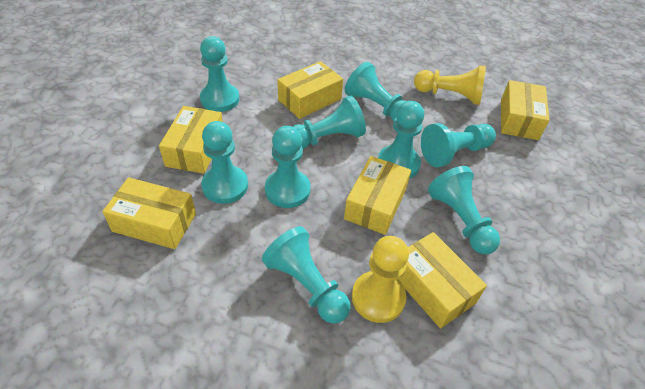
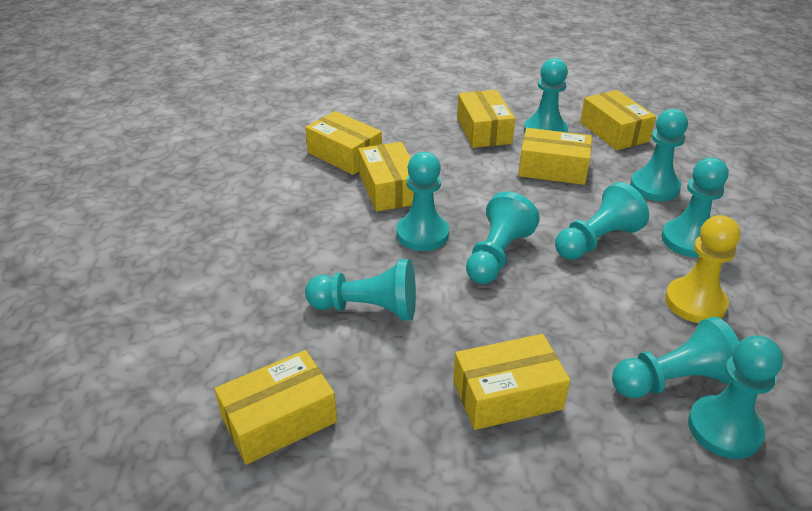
yellow box: 6 -> 7
yellow pawn: 2 -> 1

